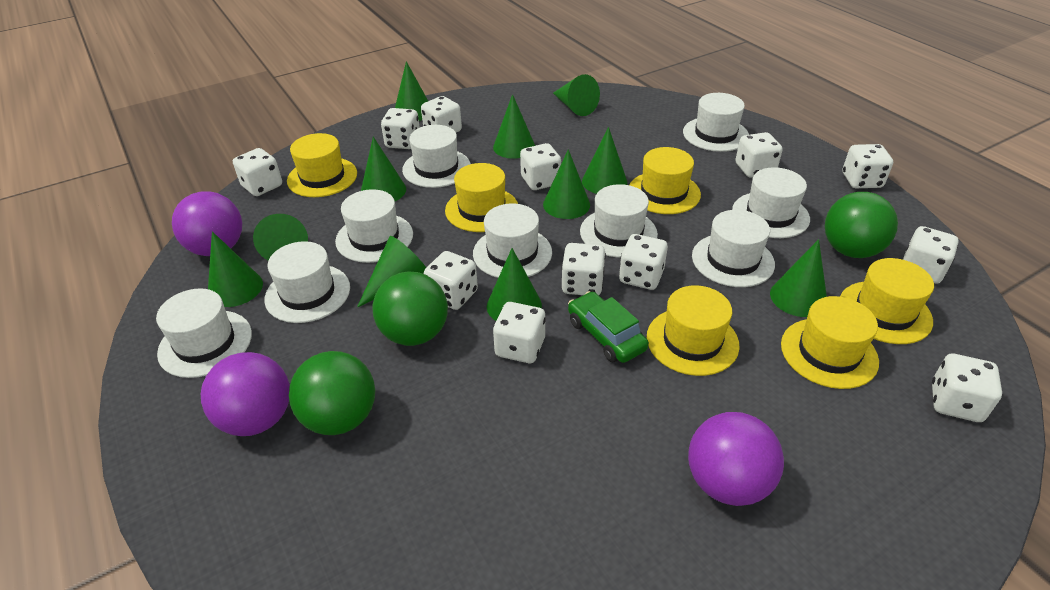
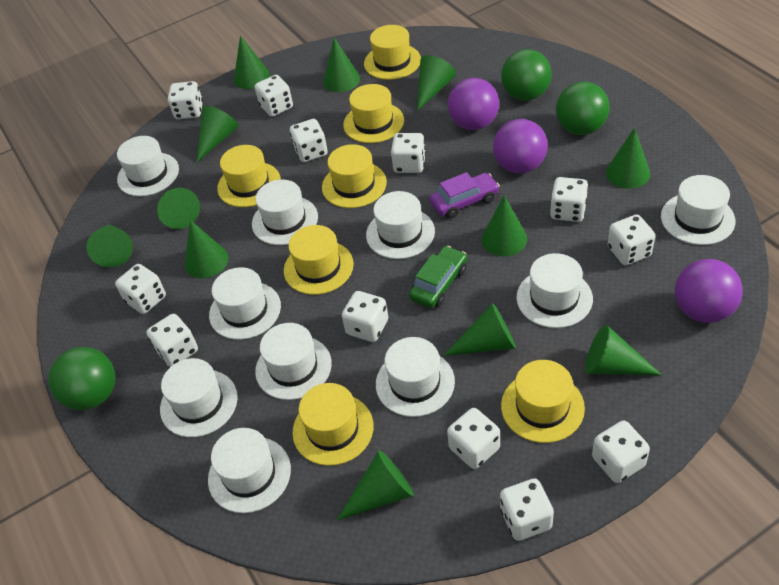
green cone: 11 -> 12
purple car: 0 -> 1
white hat: 9 -> 10
yellow hat: 6 -> 7

